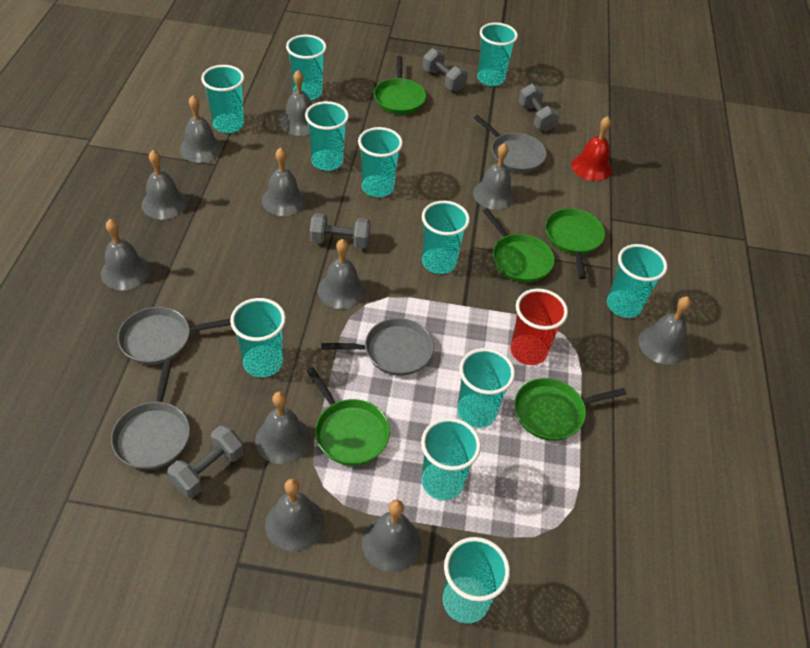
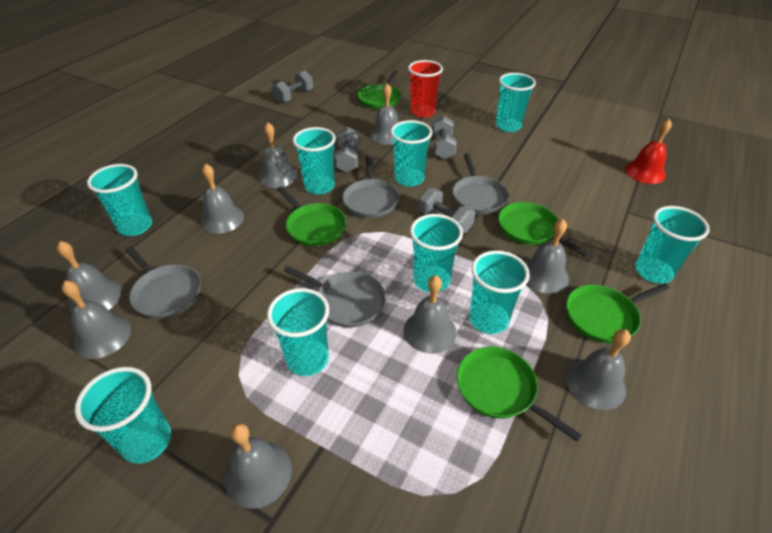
grey bell: 11 -> 9
turquoise cup: 11 -> 9

